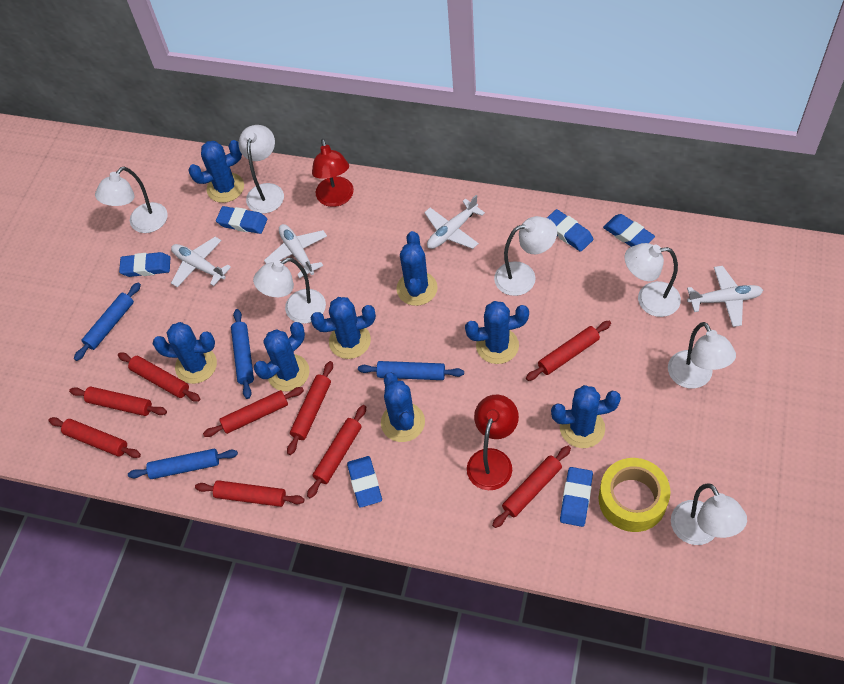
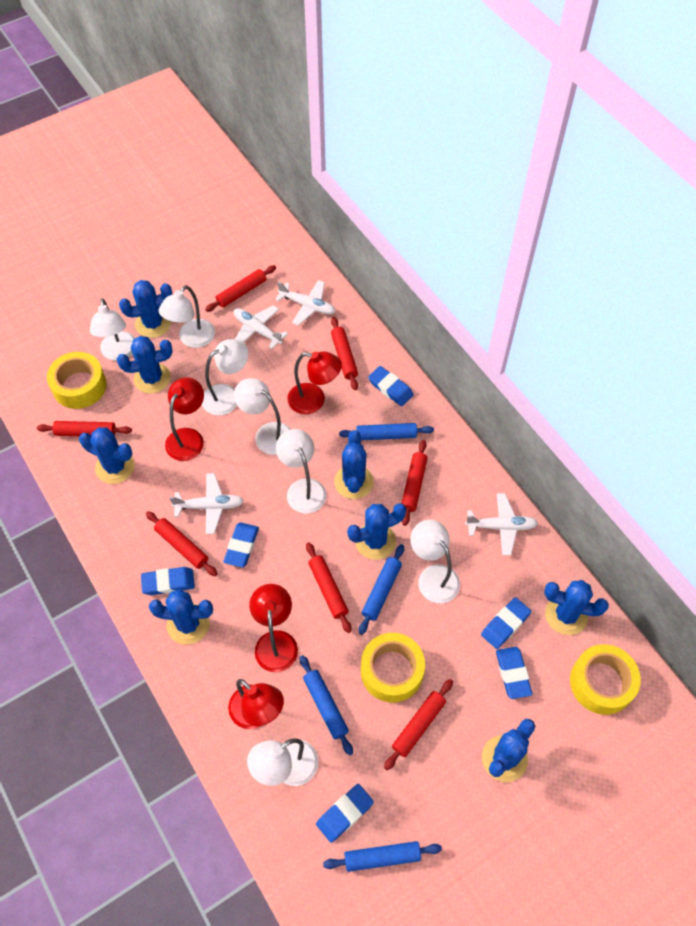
red lamp: 2 -> 4
red rolling pin: 9 -> 7
yellow tape: 1 -> 3

